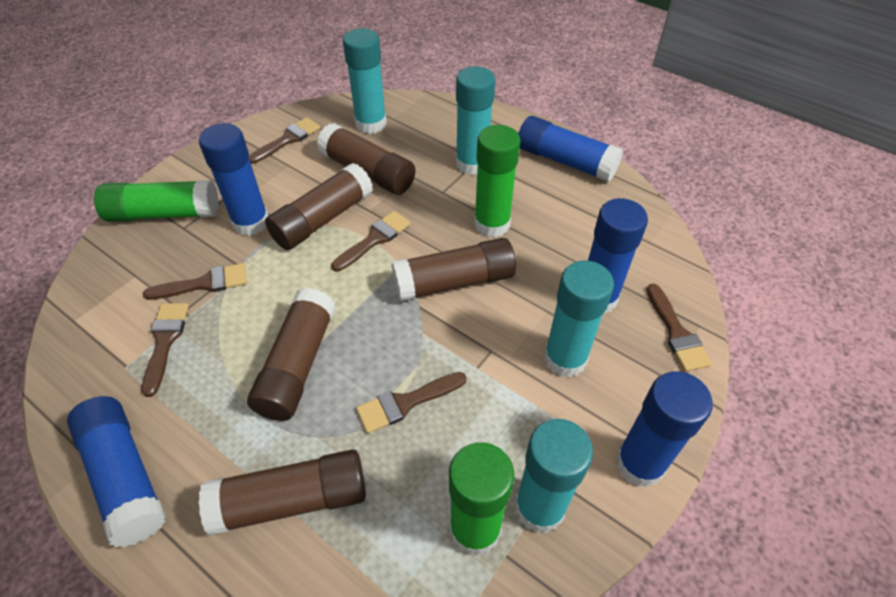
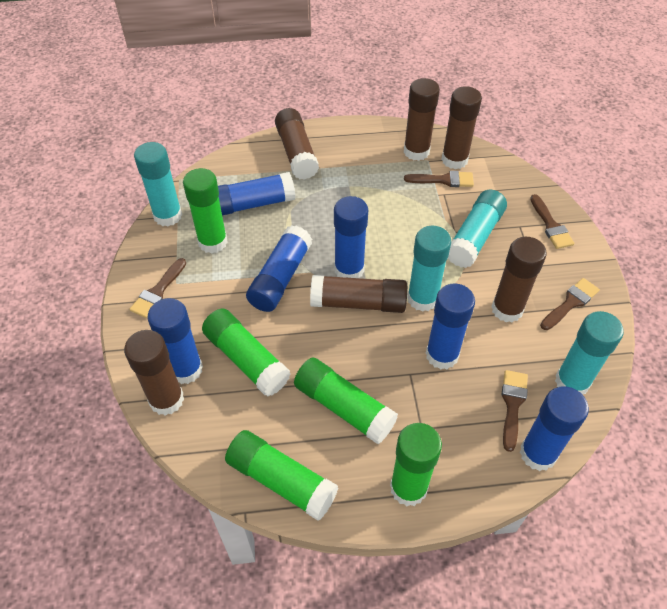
blue glue stick: 5 -> 6
brown brush: 6 -> 5
brown glue stick: 5 -> 6
green glue stick: 3 -> 5

